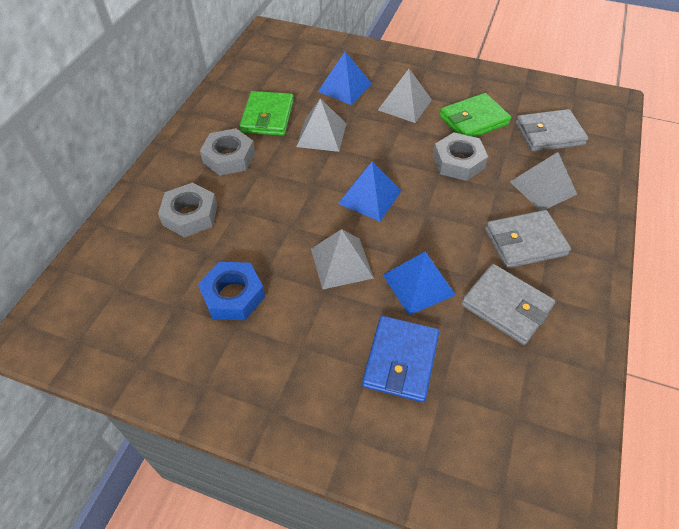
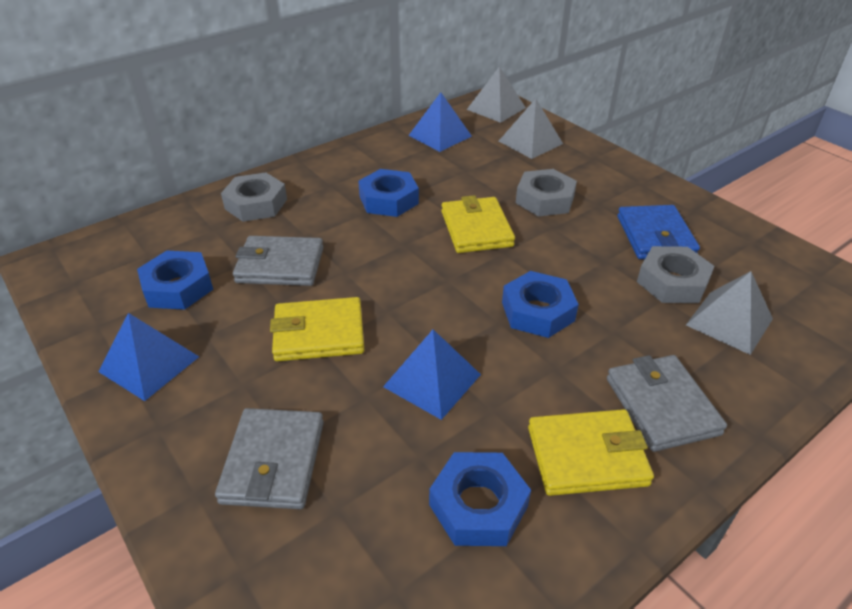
blue nut: 1 -> 4
green wallet: 2 -> 0
grey pyramid: 4 -> 3
yellow wallet: 0 -> 3

